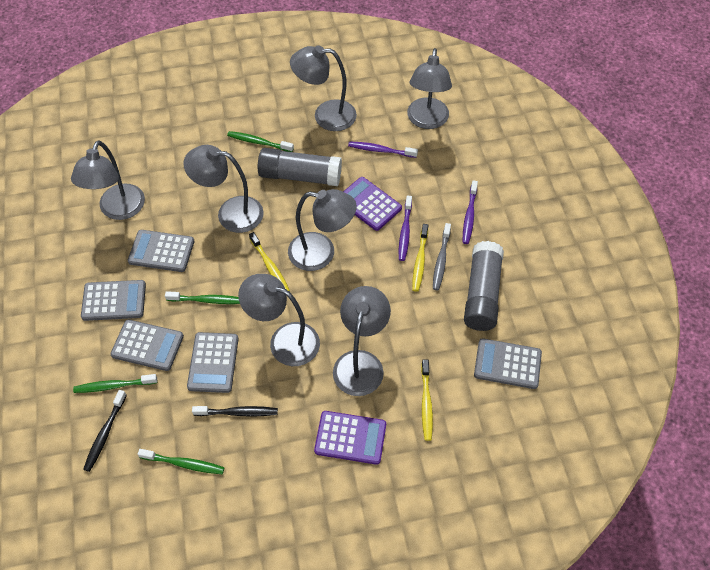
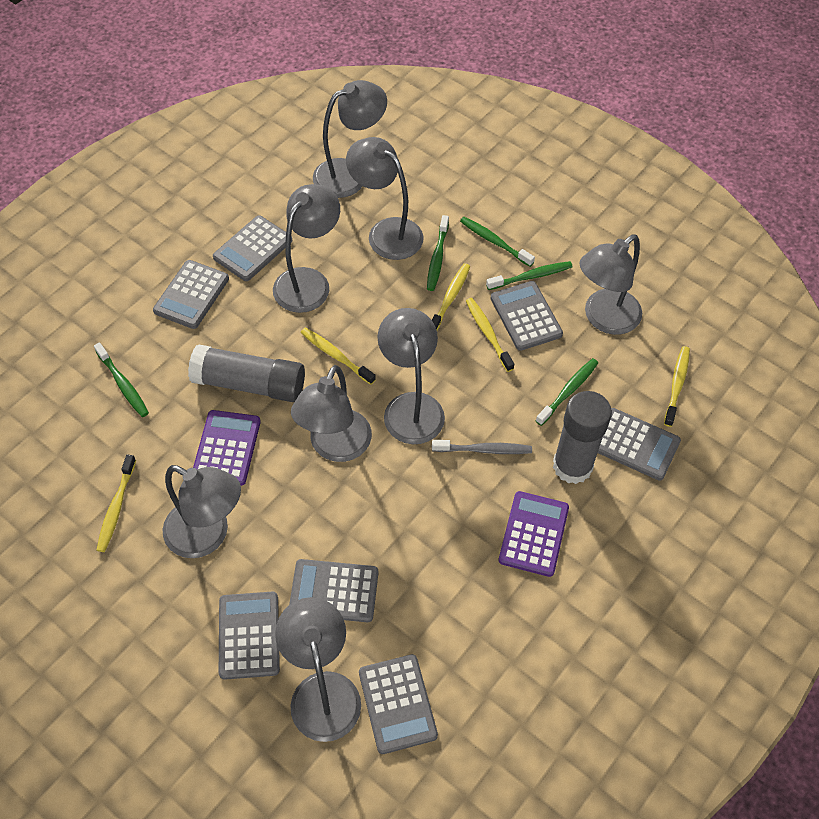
black toothbrush: 2 -> 0
green toothbrush: 4 -> 5
grey calculator: 5 -> 7
grey lamp: 7 -> 8
purple toothbrush: 3 -> 0
yellow toothbrush: 3 -> 5

